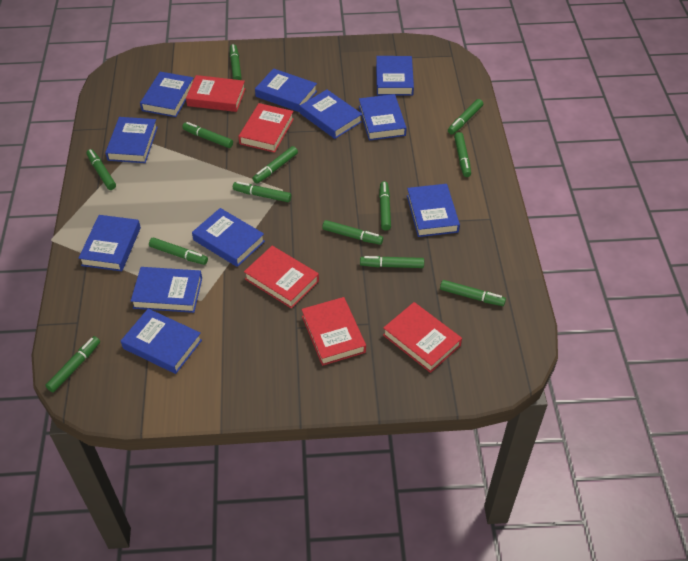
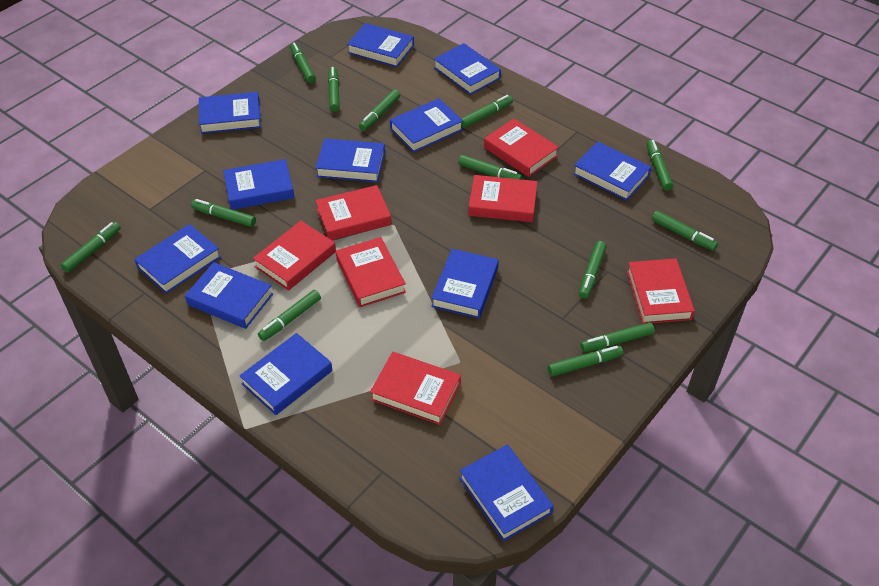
blue book: 11 -> 12
red book: 5 -> 7

